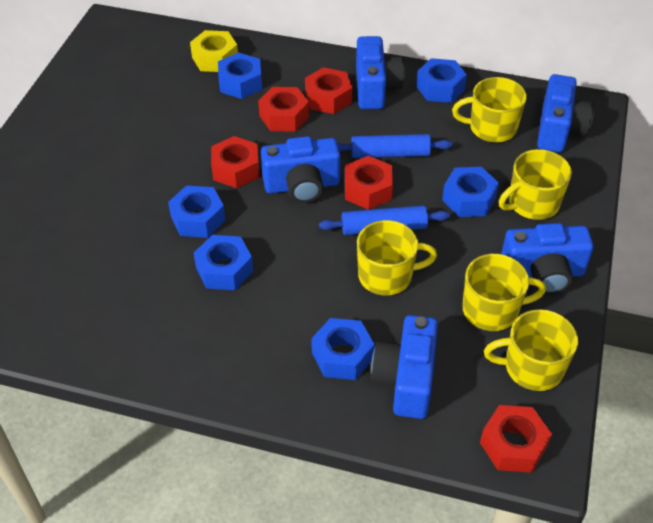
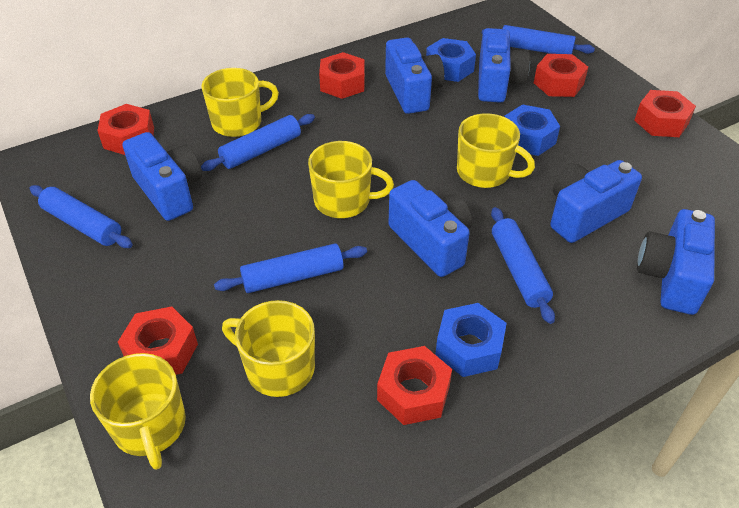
blue camera: 5 -> 6
blue nut: 6 -> 3
blue rolling pin: 2 -> 5
red nut: 5 -> 6
yellow nut: 1 -> 0

